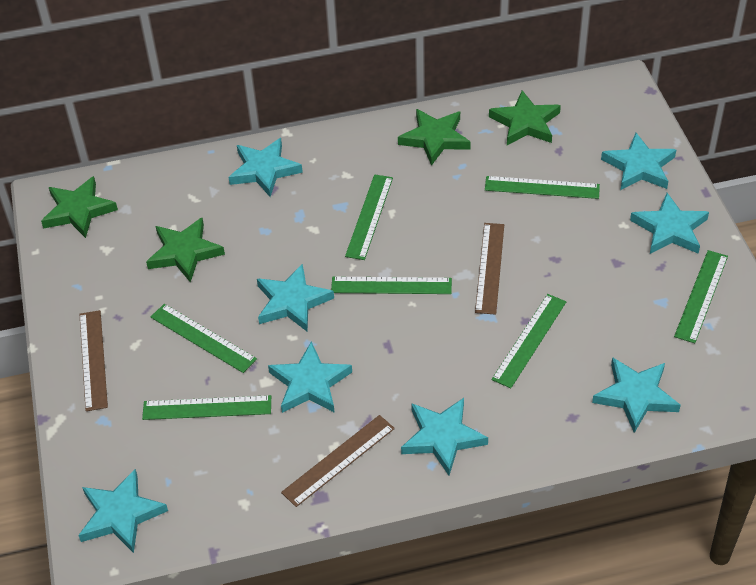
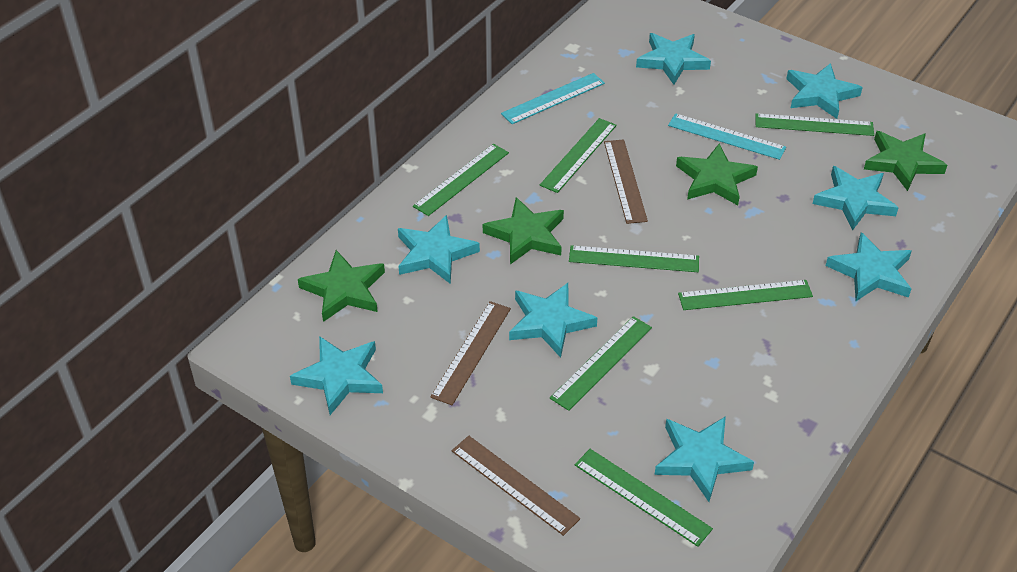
turquoise ruler: 0 -> 2

